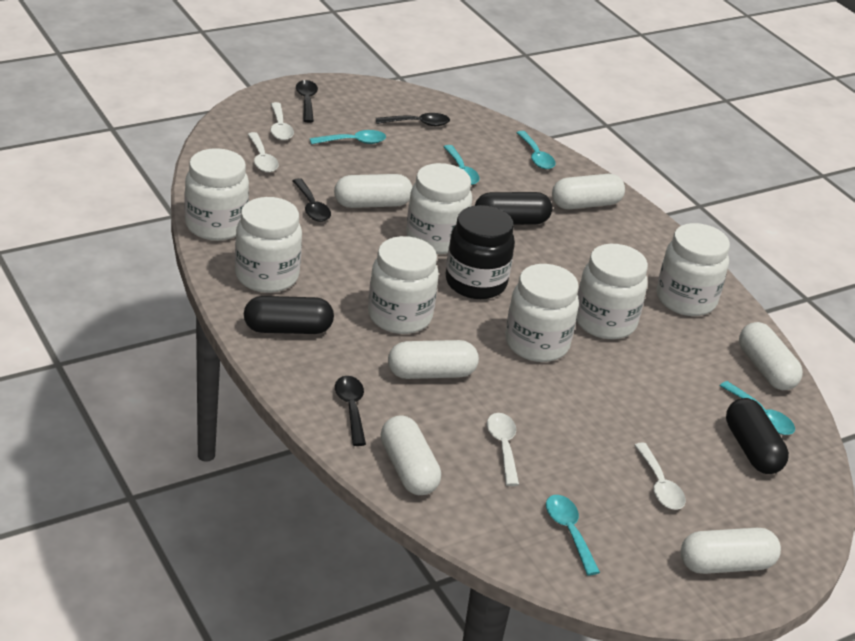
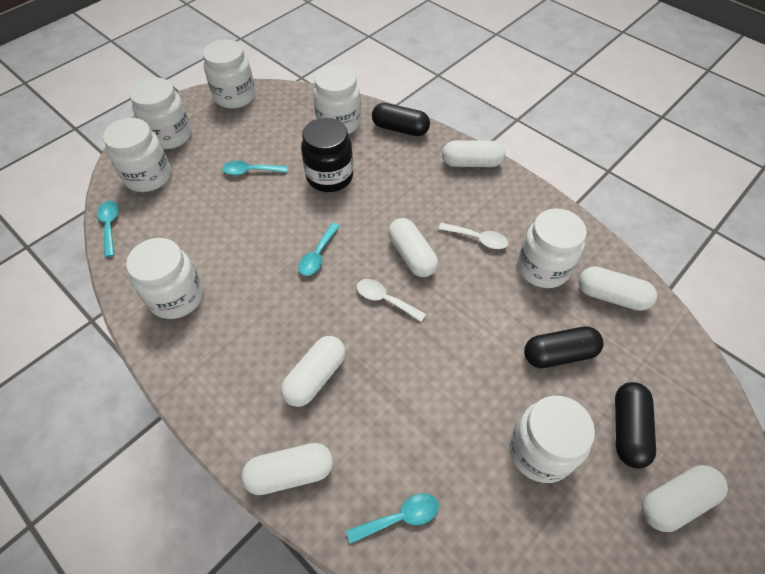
black spoon: 4 -> 0
turquoise spoon: 5 -> 4
white spoon: 4 -> 2

